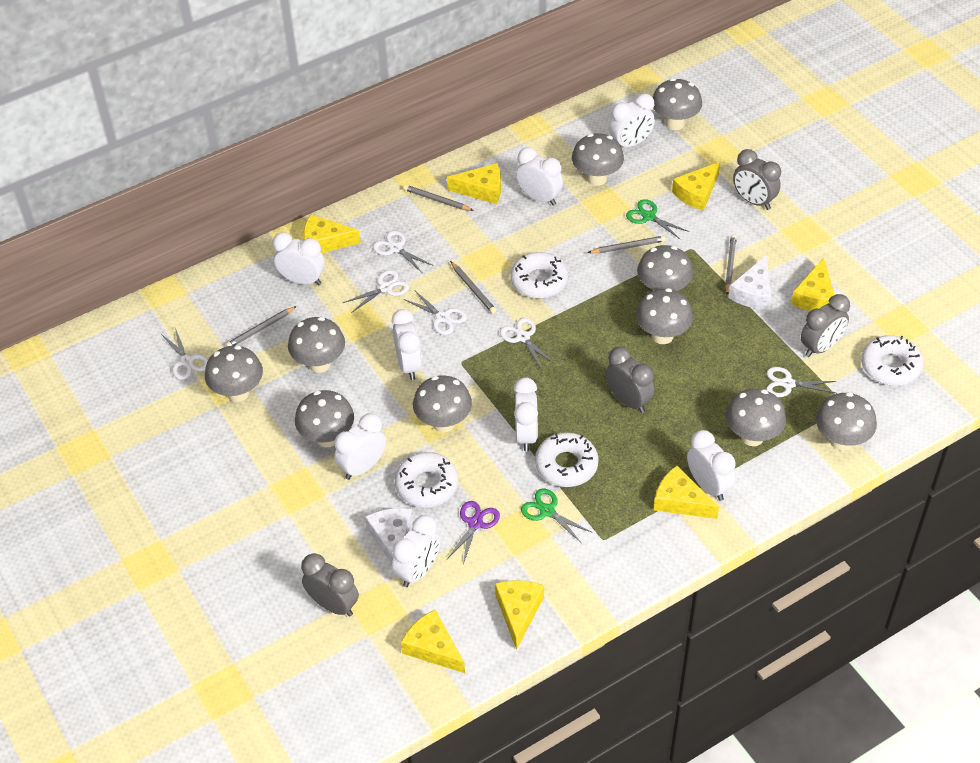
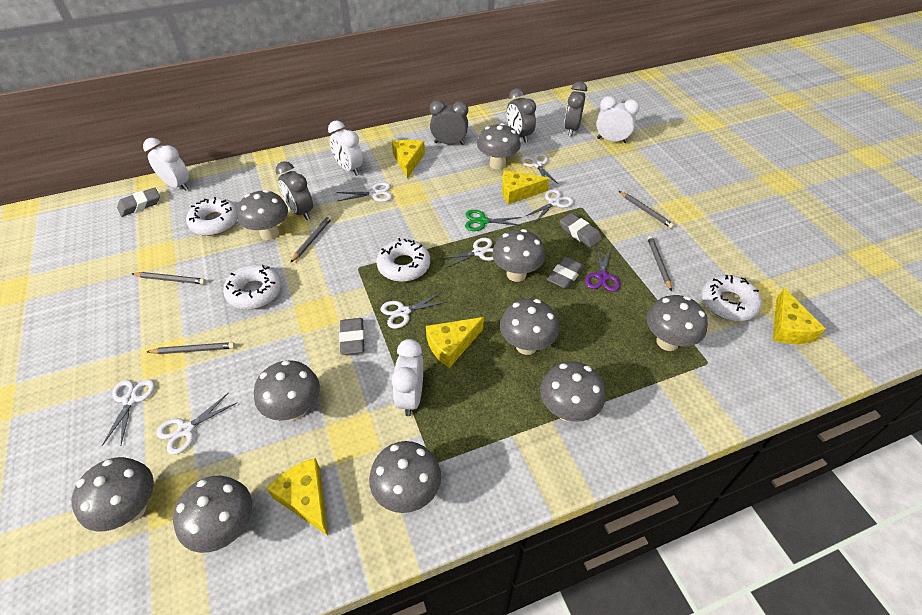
green scissors: 2 -> 1
grey eraser: 0 -> 4
white cheese: 2 -> 0
white clock: 8 -> 4
white scissors: 6 -> 7
yellow cheese: 7 -> 5

